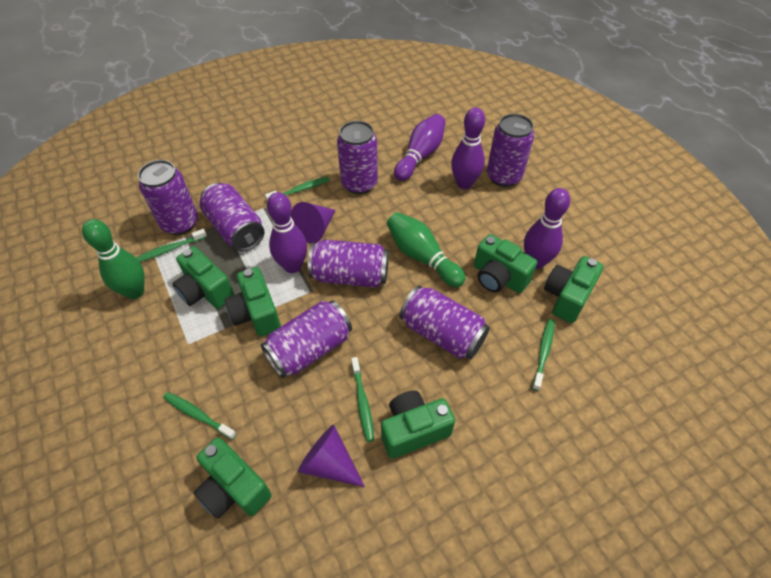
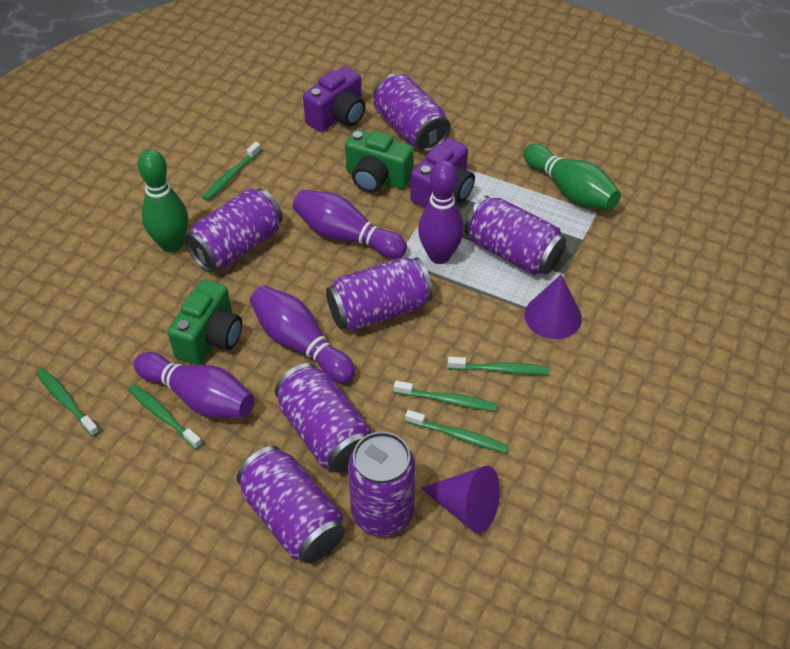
green camera: 6 -> 2
green toothbrush: 5 -> 6
purple camera: 0 -> 2

